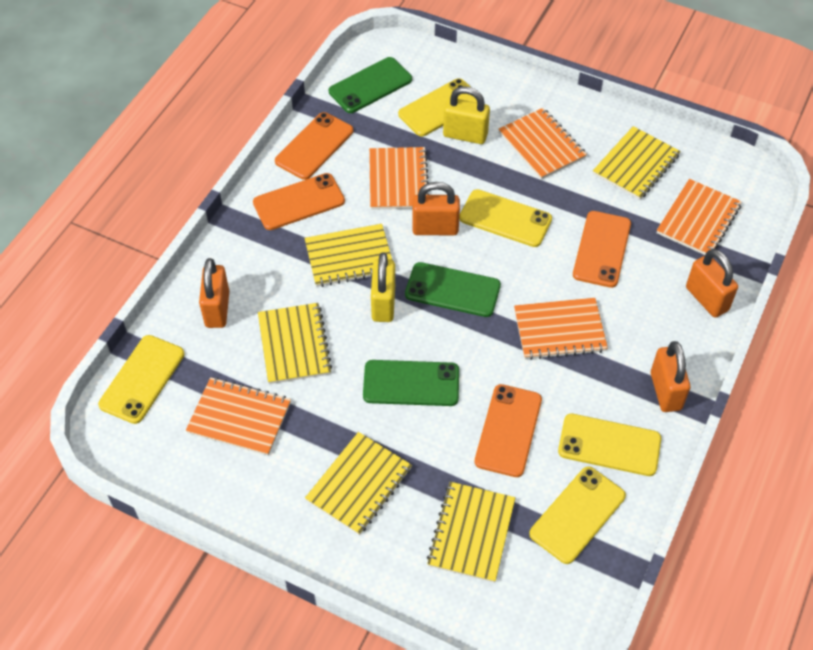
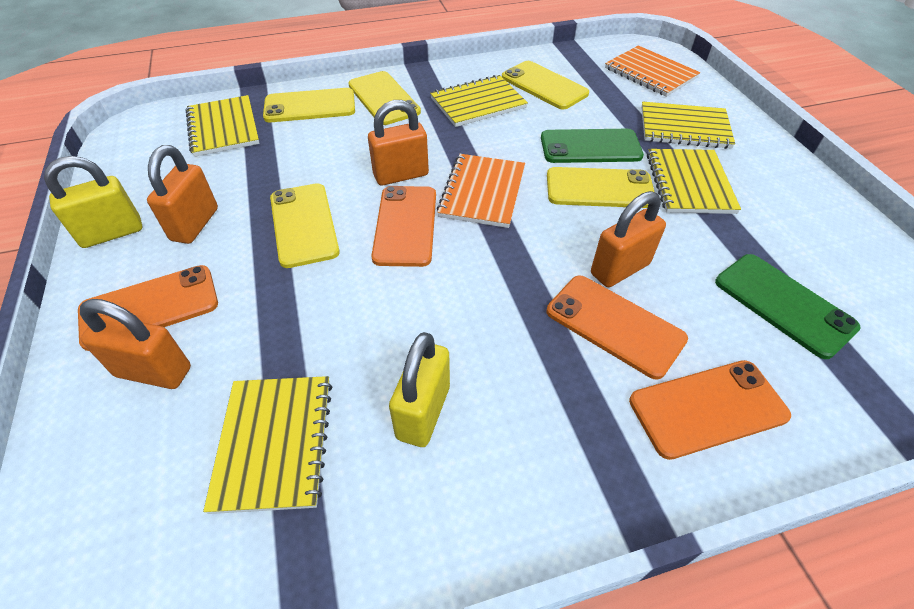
green phone: 3 -> 2
orange notebook: 5 -> 2

